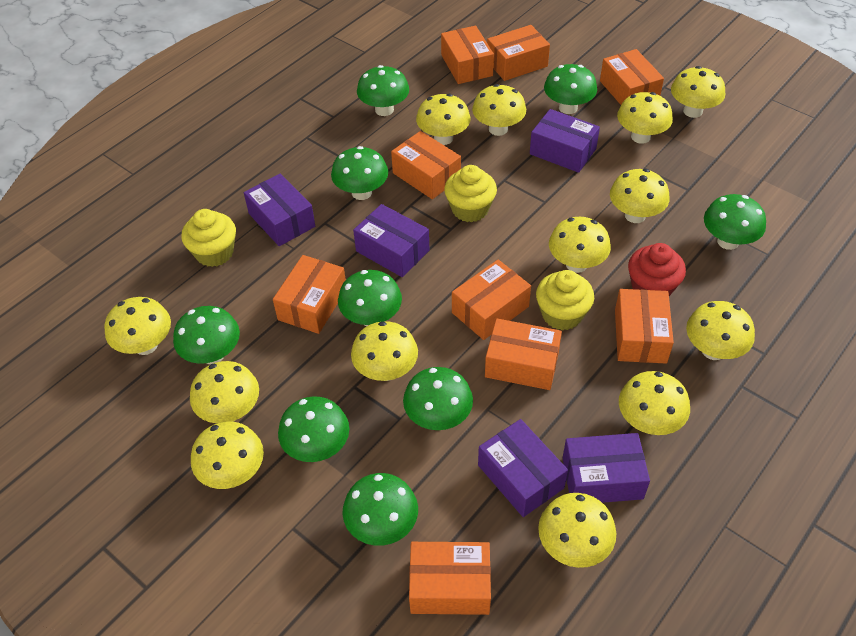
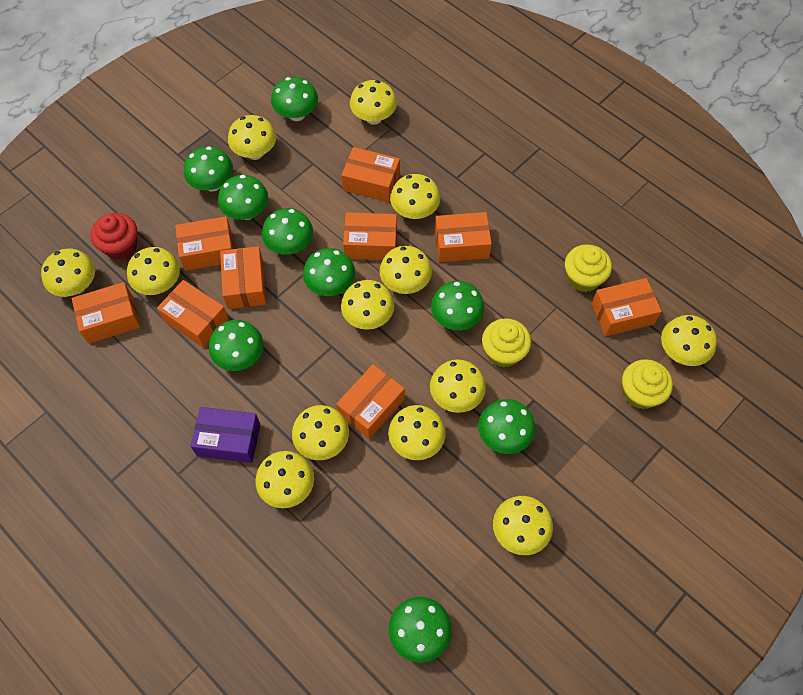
purple box: 5 -> 1

